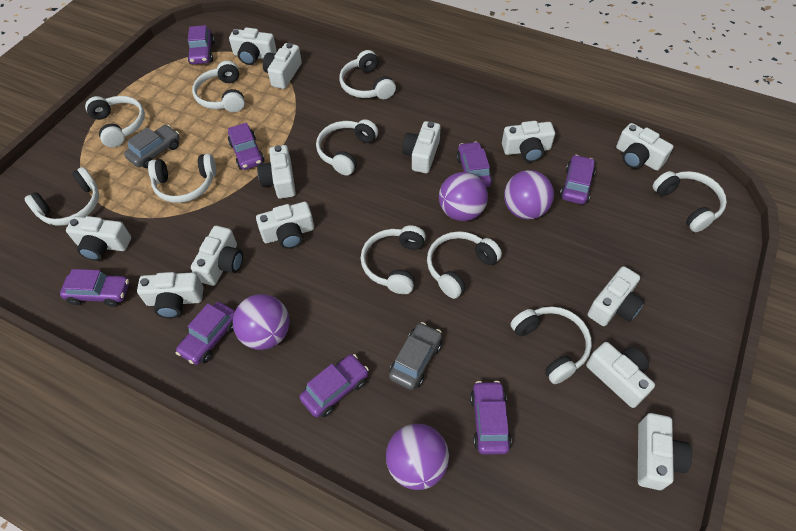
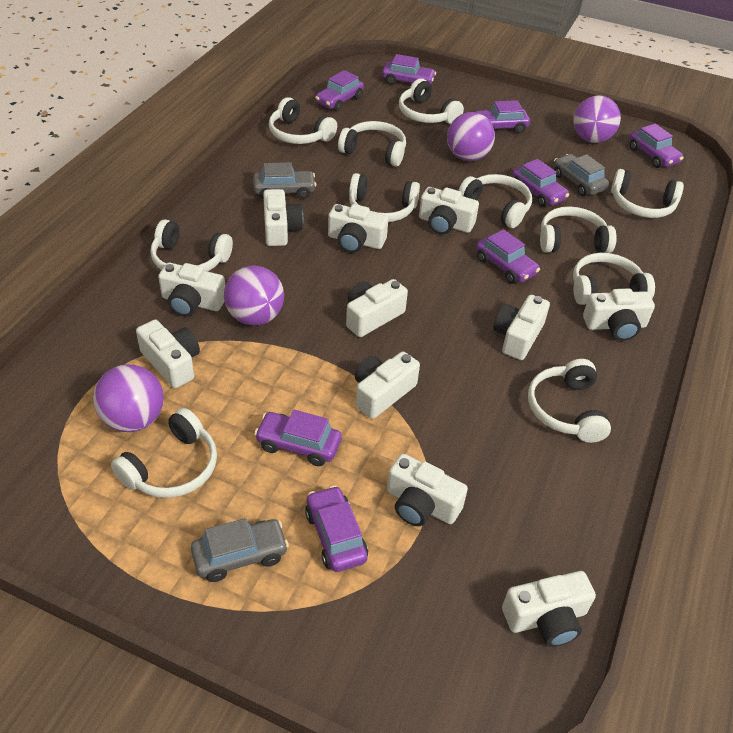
grey car: 2 -> 3
white camera: 13 -> 11
white headphones: 10 -> 11

